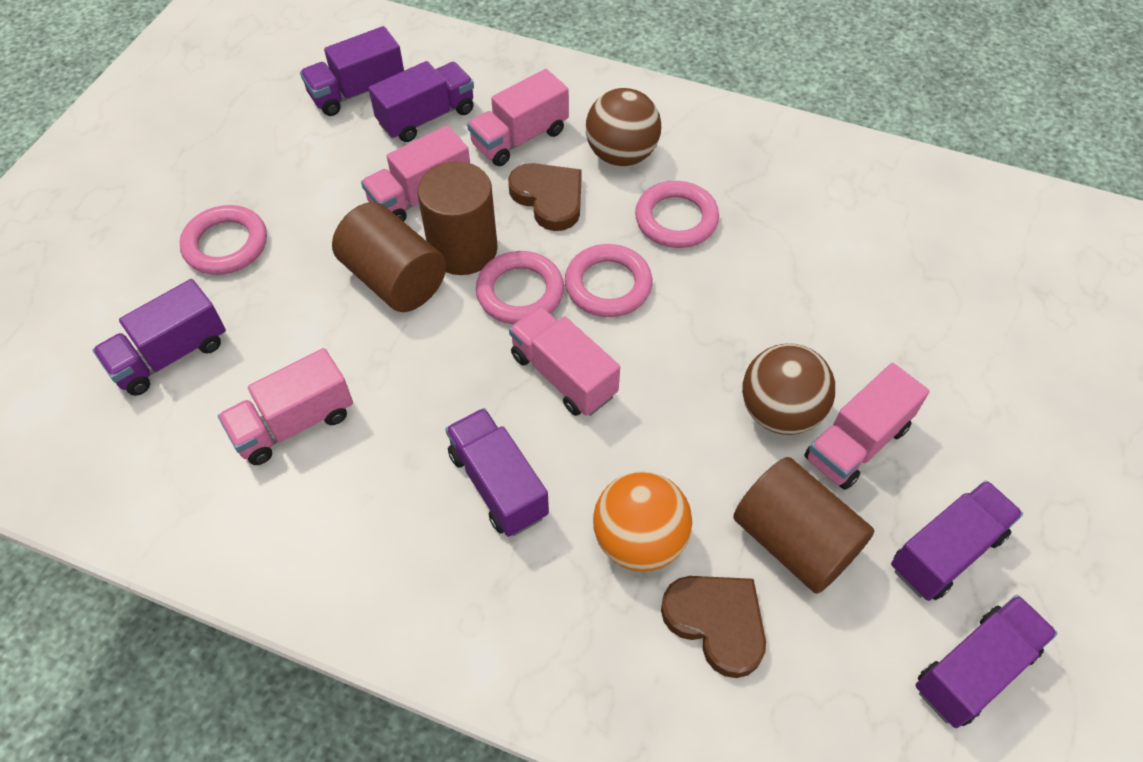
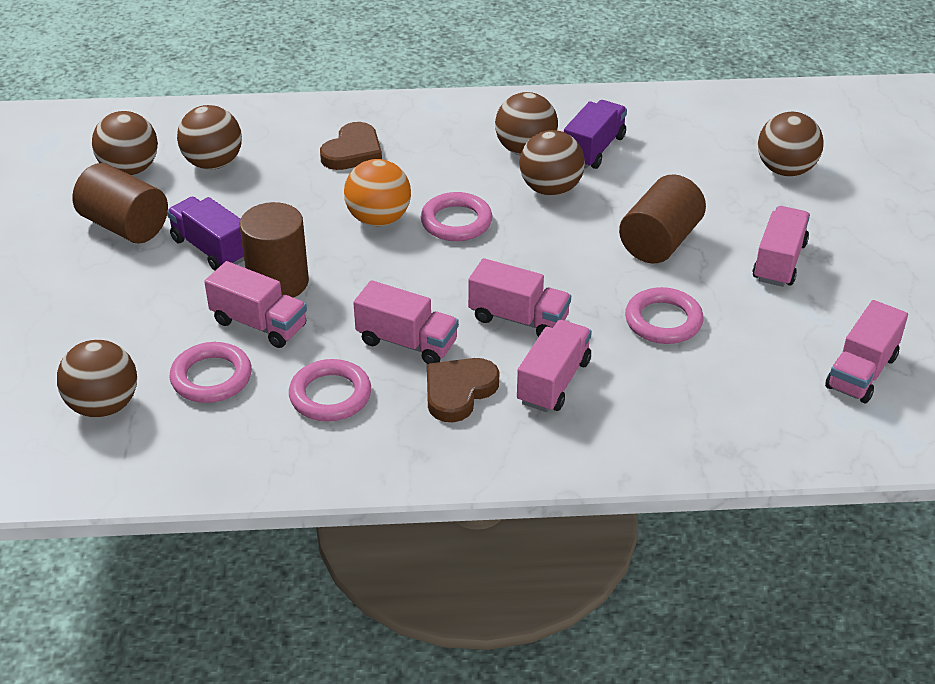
brown ball: 2 -> 6
pink truck: 5 -> 6
purple truck: 6 -> 2

